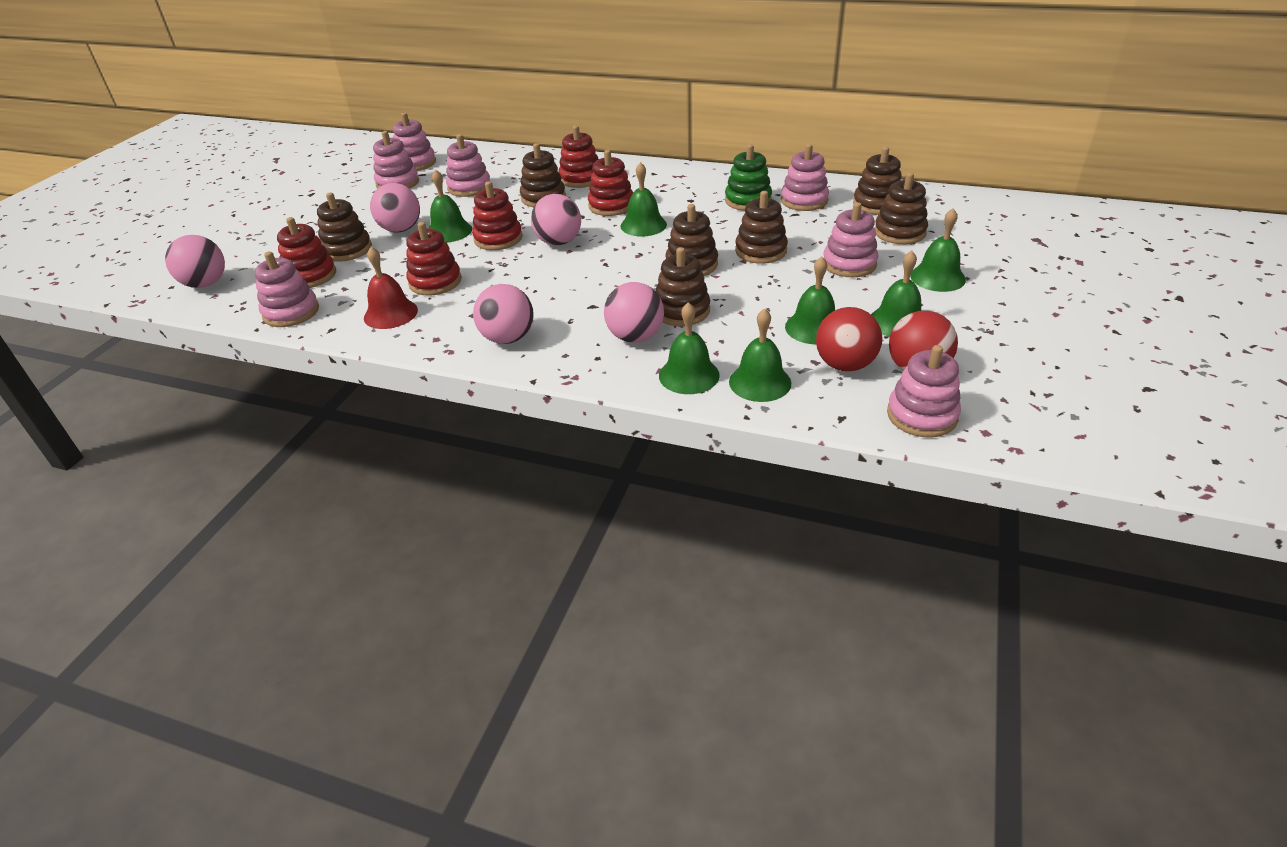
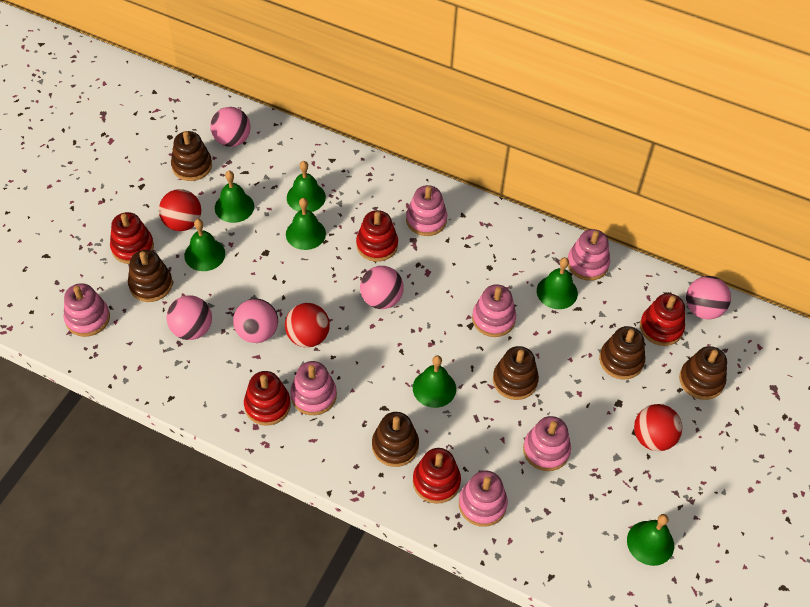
brown stacking toy: 7 -> 6
green stacking toy: 1 -> 0
red ball: 2 -> 3
red bell: 1 -> 0

